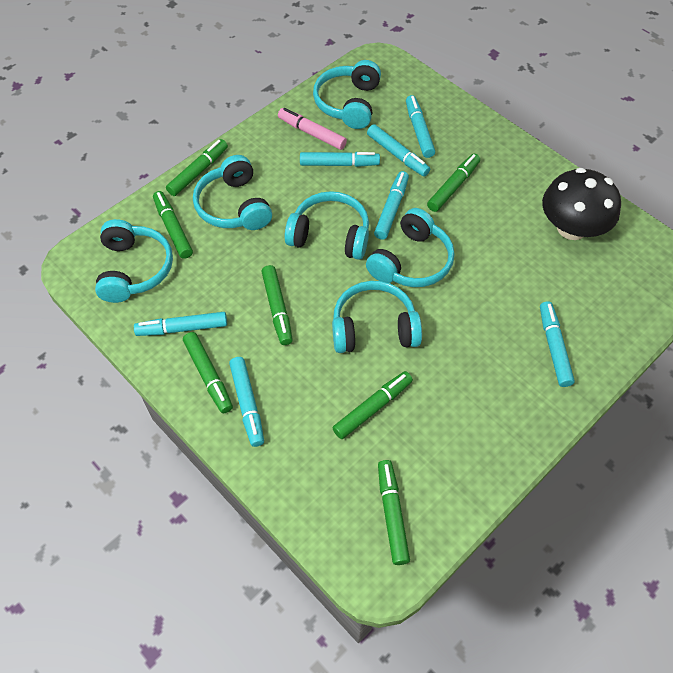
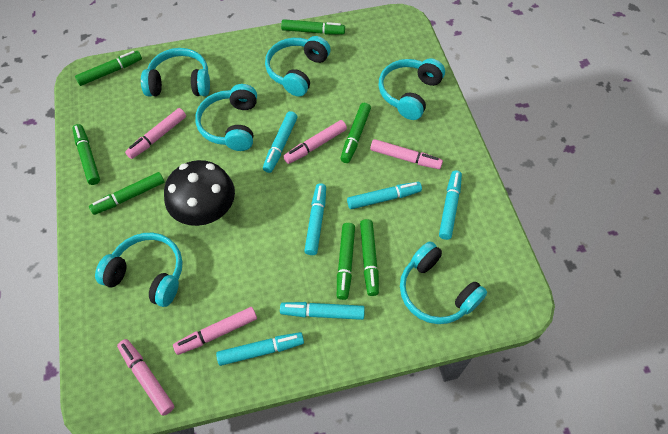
pink marker: 1 -> 5
turquoise marker: 7 -> 6

